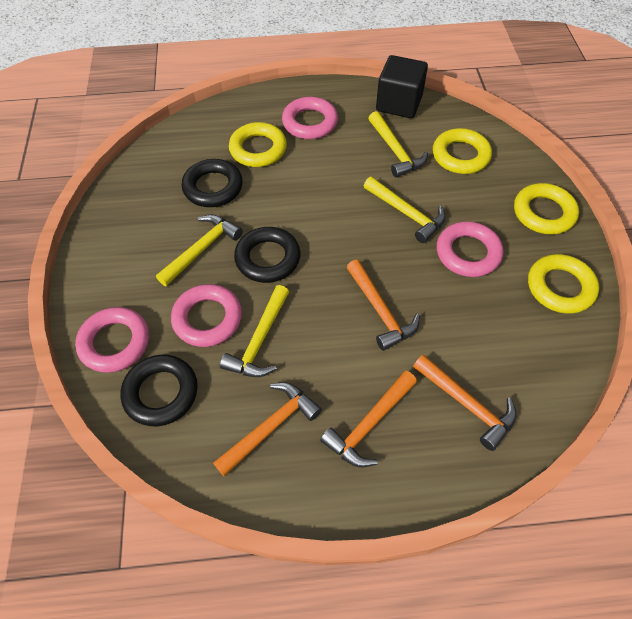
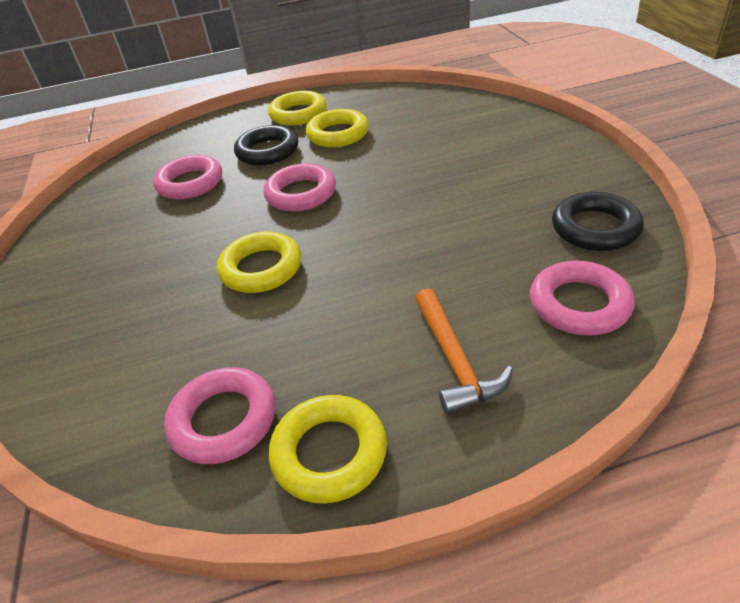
black cube: 1 -> 0
black ring: 3 -> 2
orange hammer: 4 -> 1
yellow hammer: 4 -> 0

